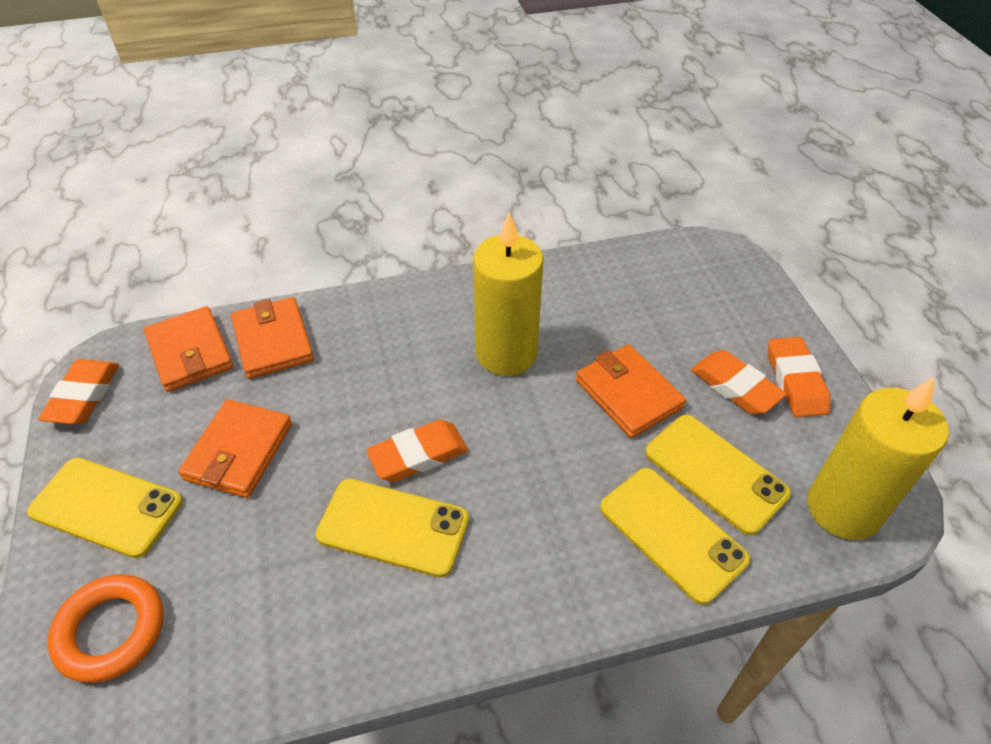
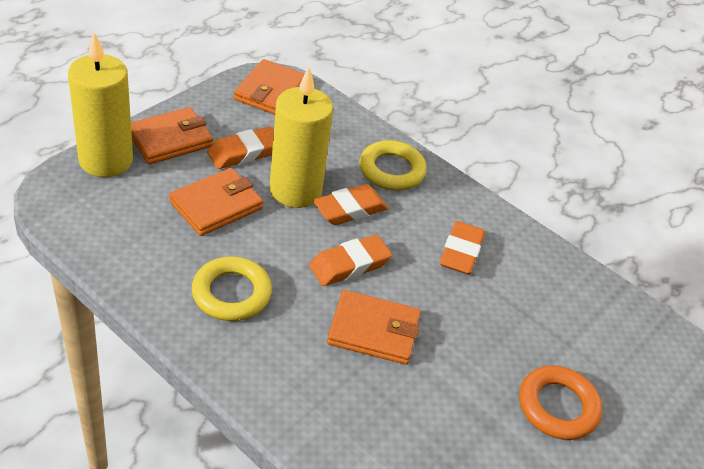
yellow phone: 4 -> 0
yellow ring: 0 -> 2

